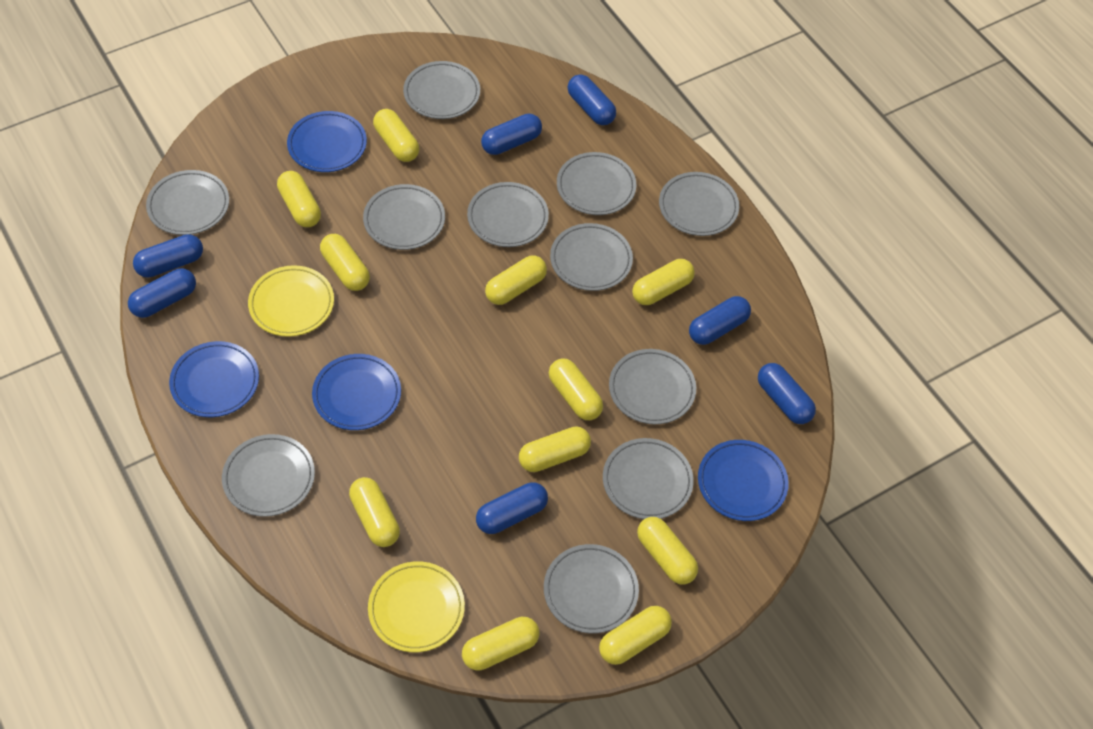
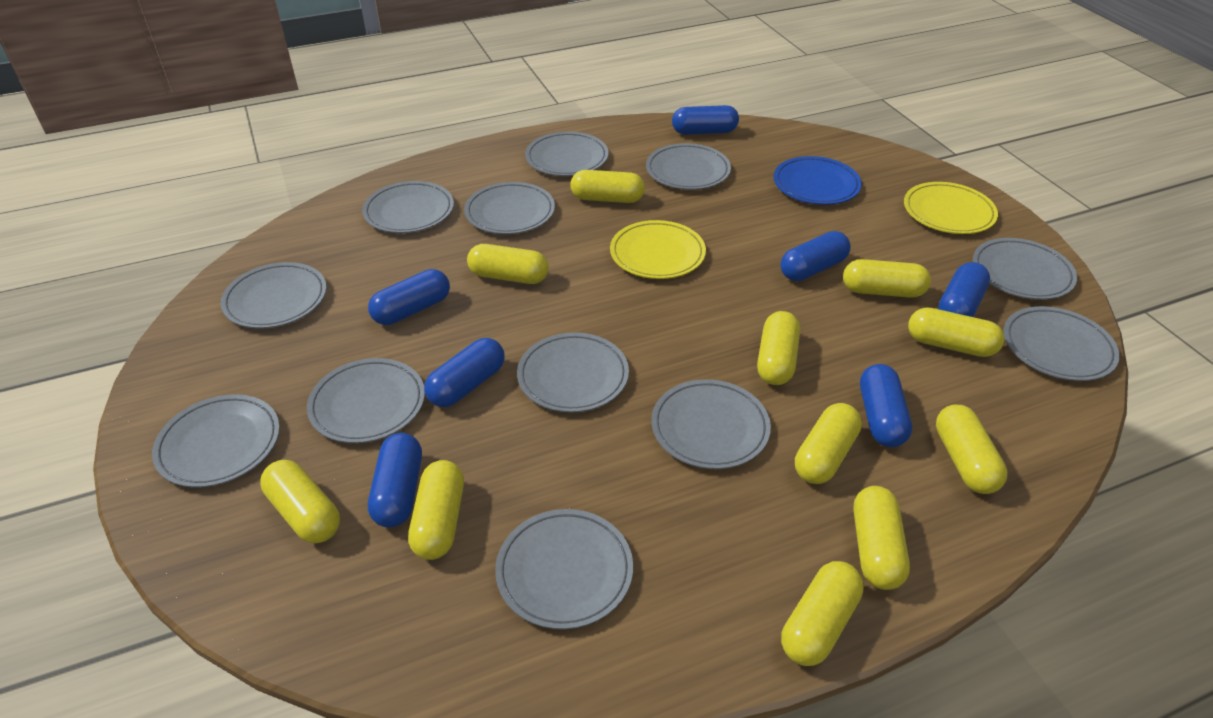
blue plate: 4 -> 1
grey plate: 11 -> 12

